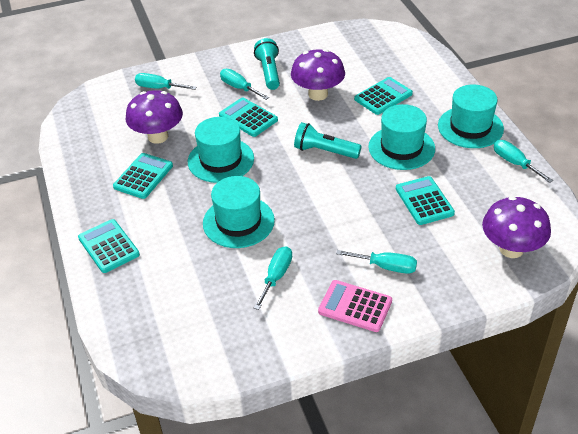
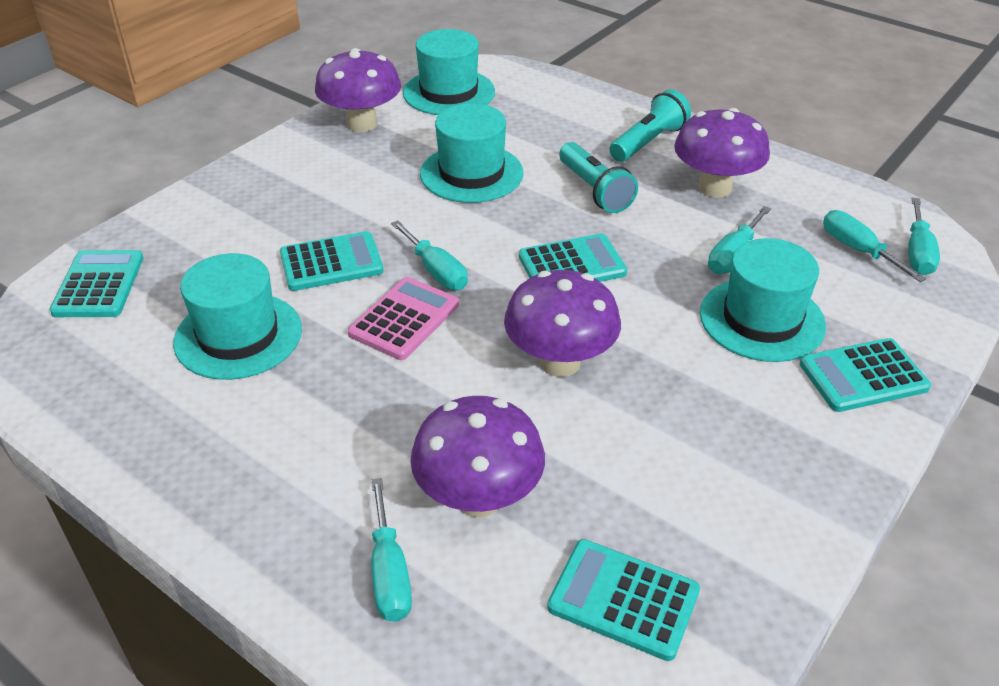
purple mushroom: 3 -> 4

